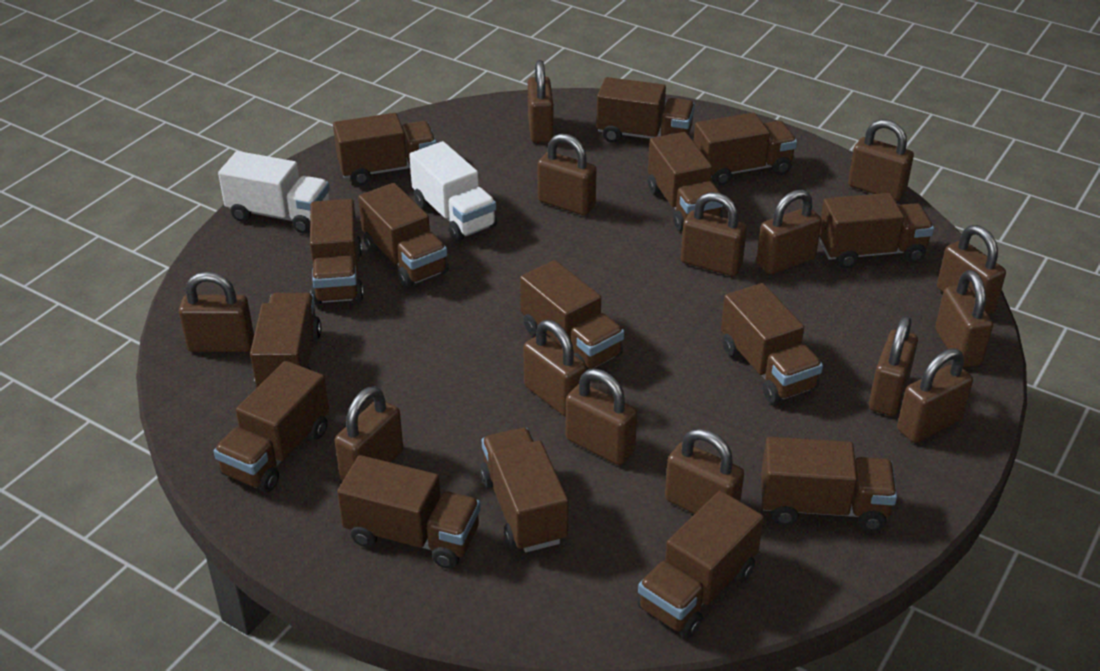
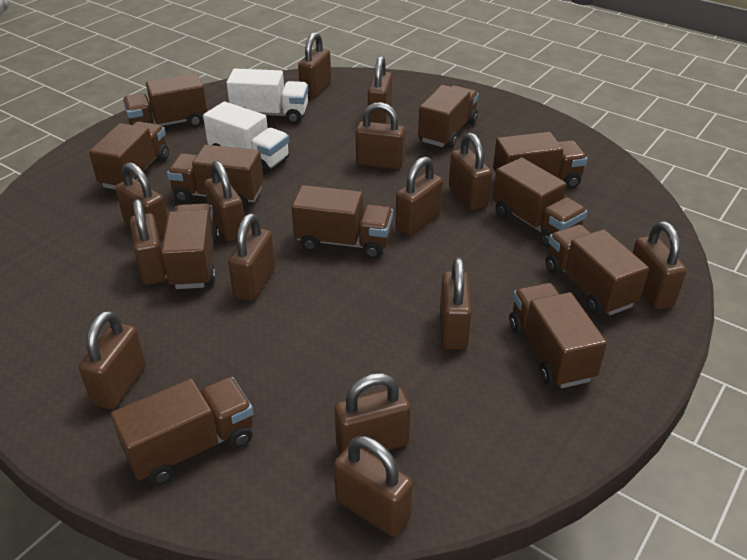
brown truck: 15 -> 11

